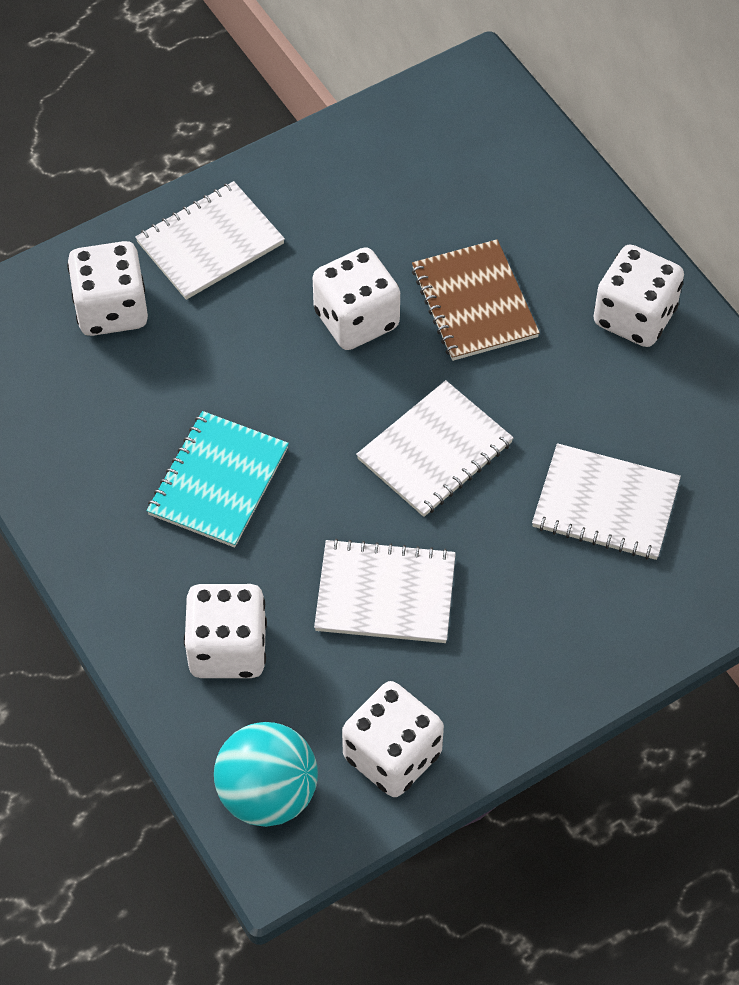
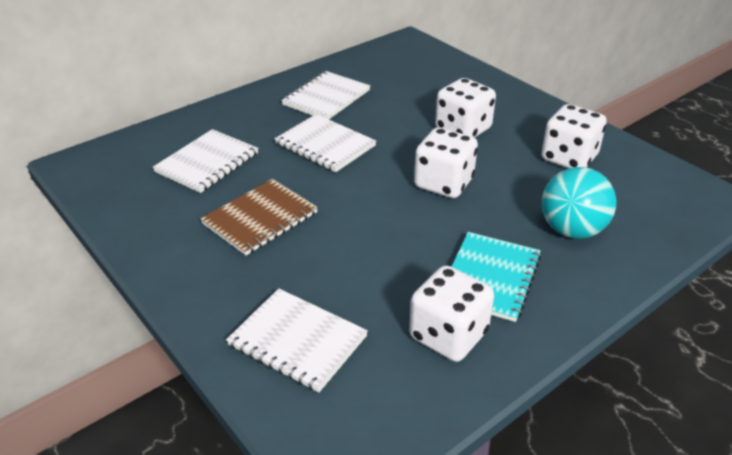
white dice: 5 -> 4

